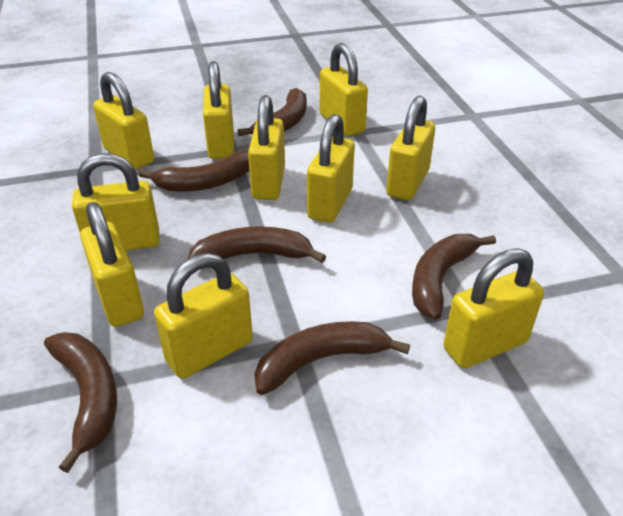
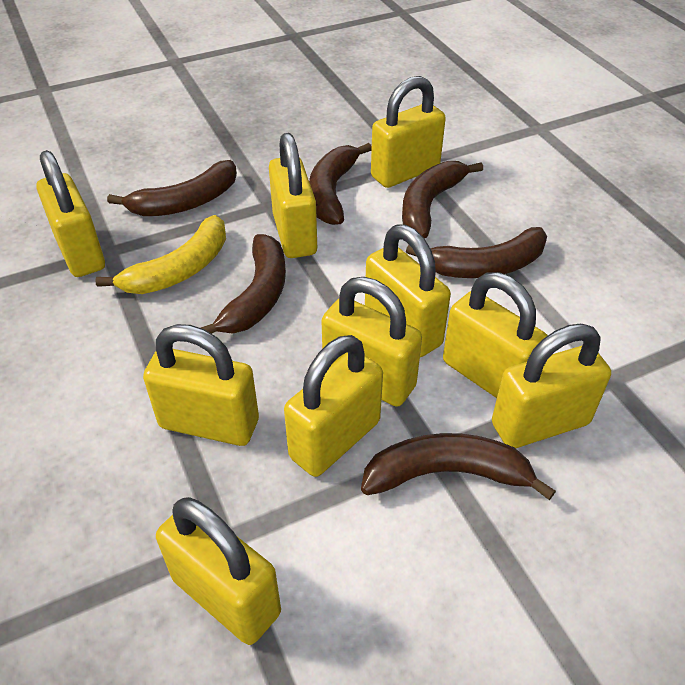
yellow banana: 0 -> 1

